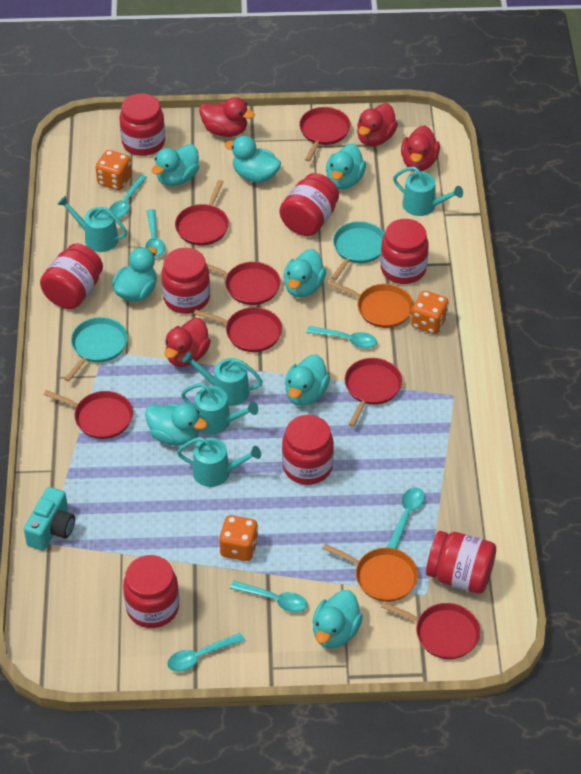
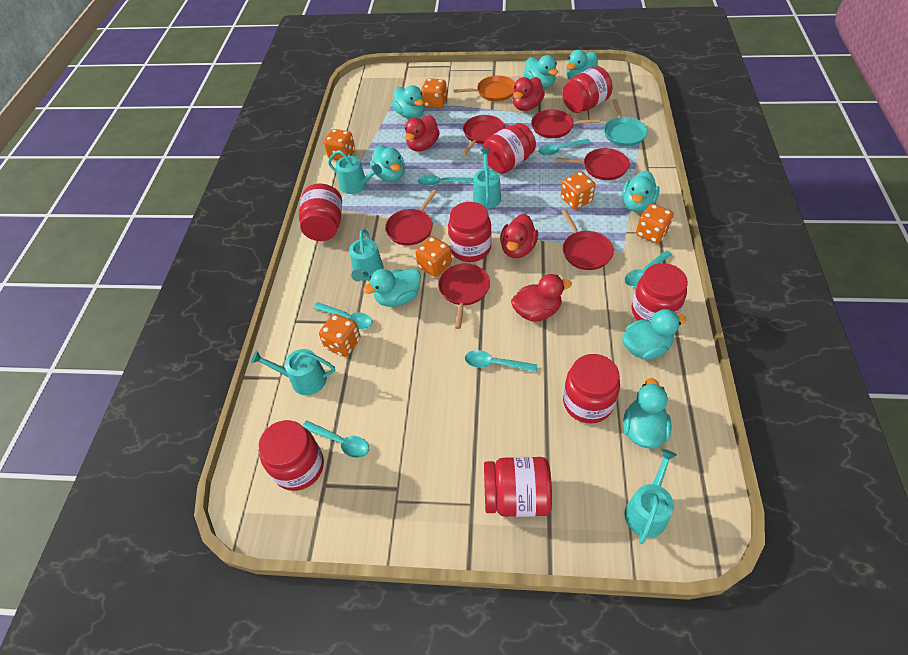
orange dice: 3 -> 6
orange pan: 2 -> 1
red pan: 7 -> 6
turquoise camera: 1 -> 0
turquoise pan: 2 -> 1

